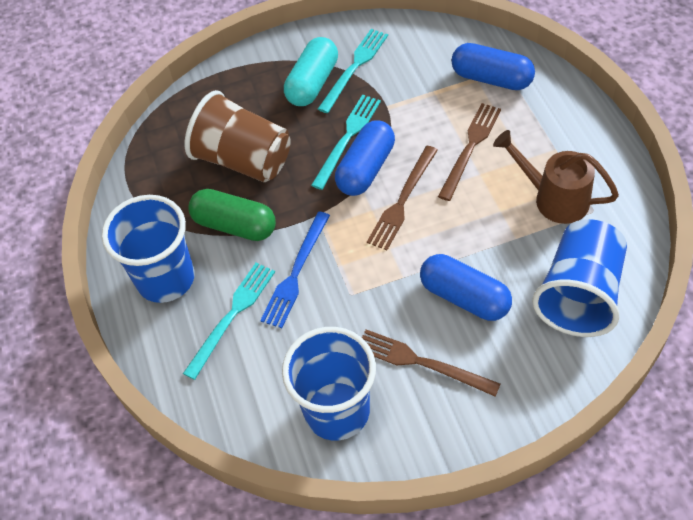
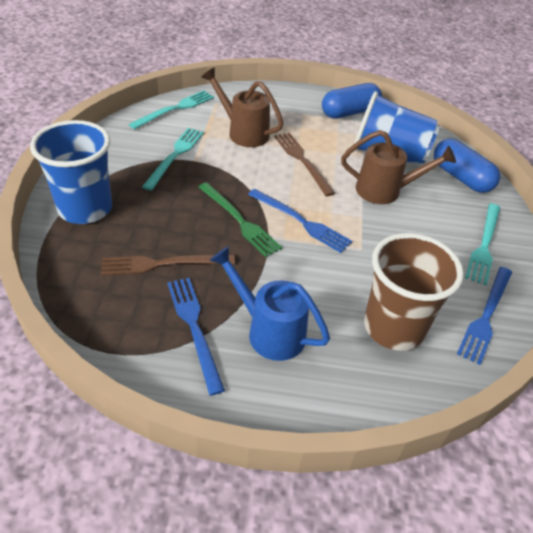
blue capsule: 3 -> 2
blue cup: 3 -> 2
blue fork: 1 -> 3
blue watering can: 0 -> 1
brown fork: 3 -> 2
brown watering can: 1 -> 2
green capsule: 1 -> 0
green fork: 0 -> 1
turquoise capsule: 1 -> 0

